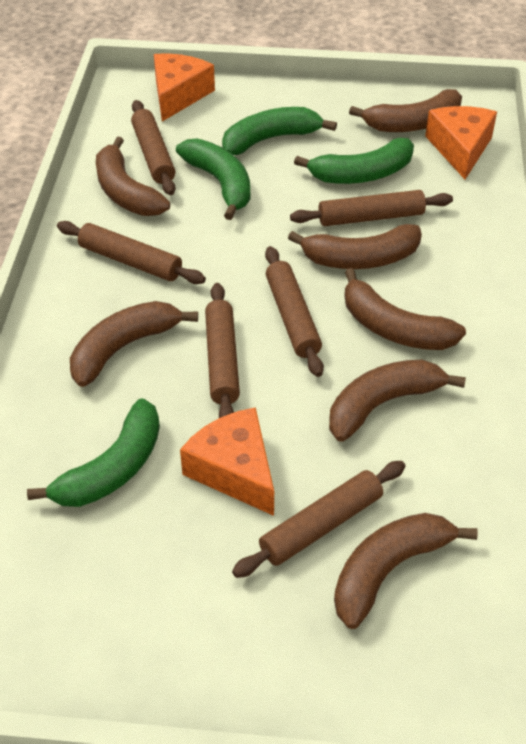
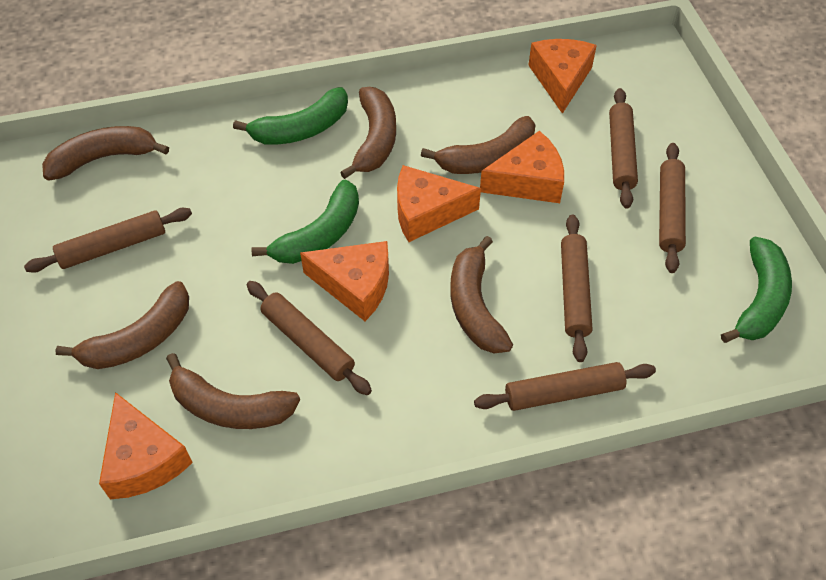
brown banana: 7 -> 6
green banana: 4 -> 3
orange cheese: 3 -> 5

